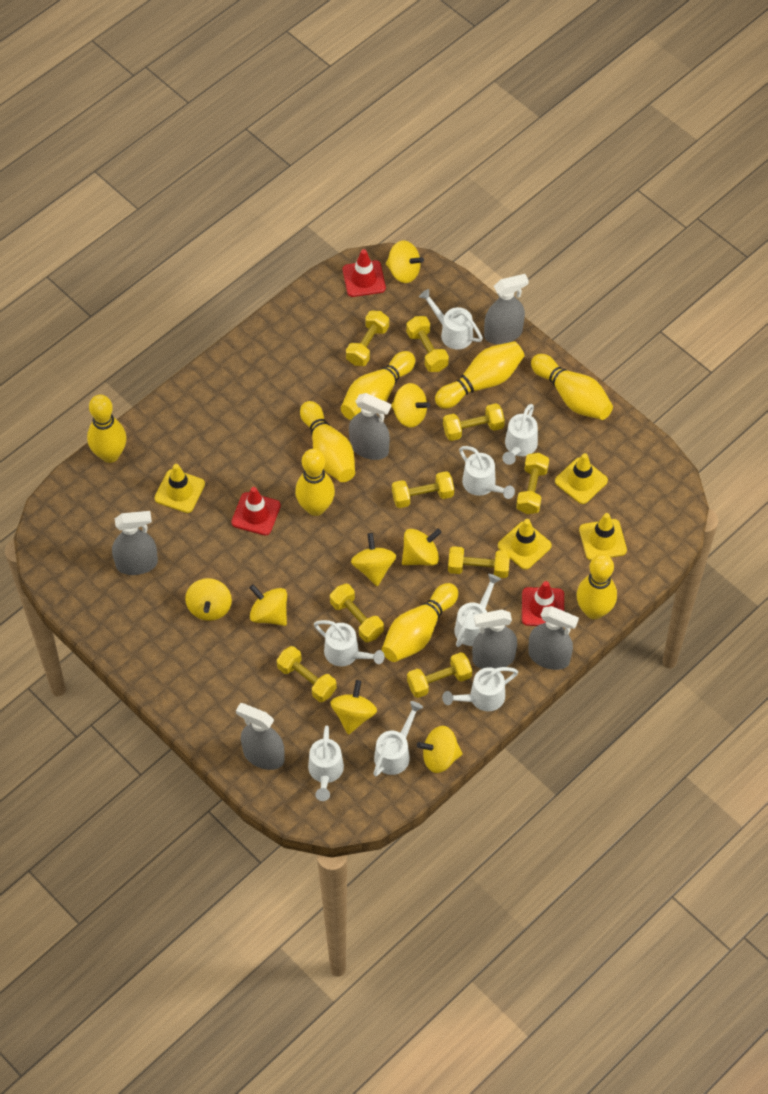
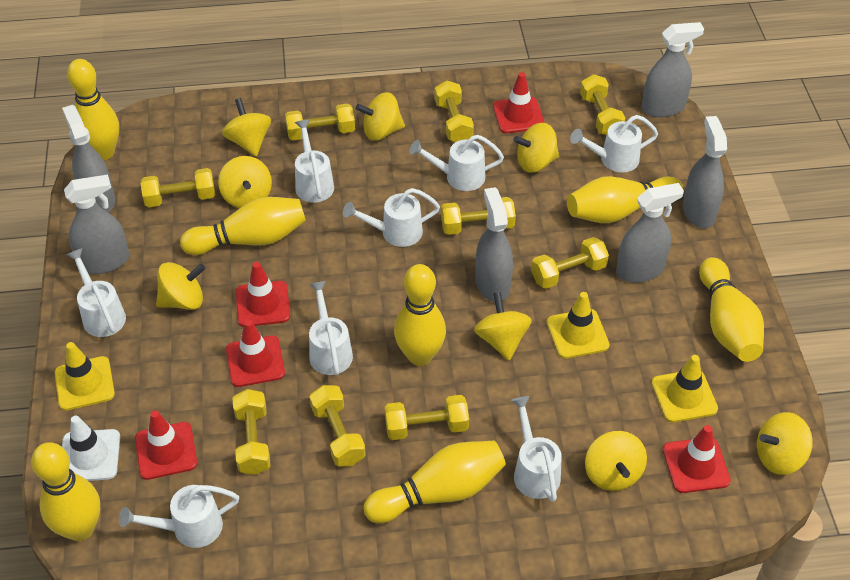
red traffic cone: 3 -> 5
white traffic cone: 0 -> 1
yellow bowling pin: 8 -> 7
yellow traffic cone: 4 -> 3

